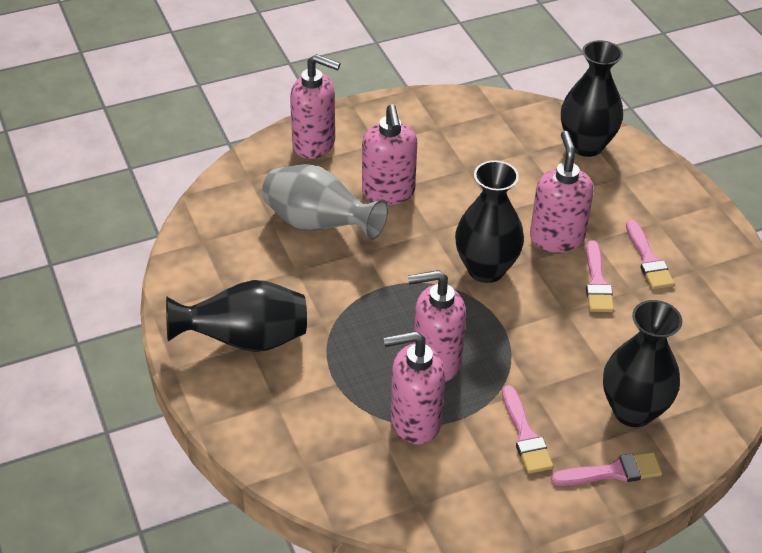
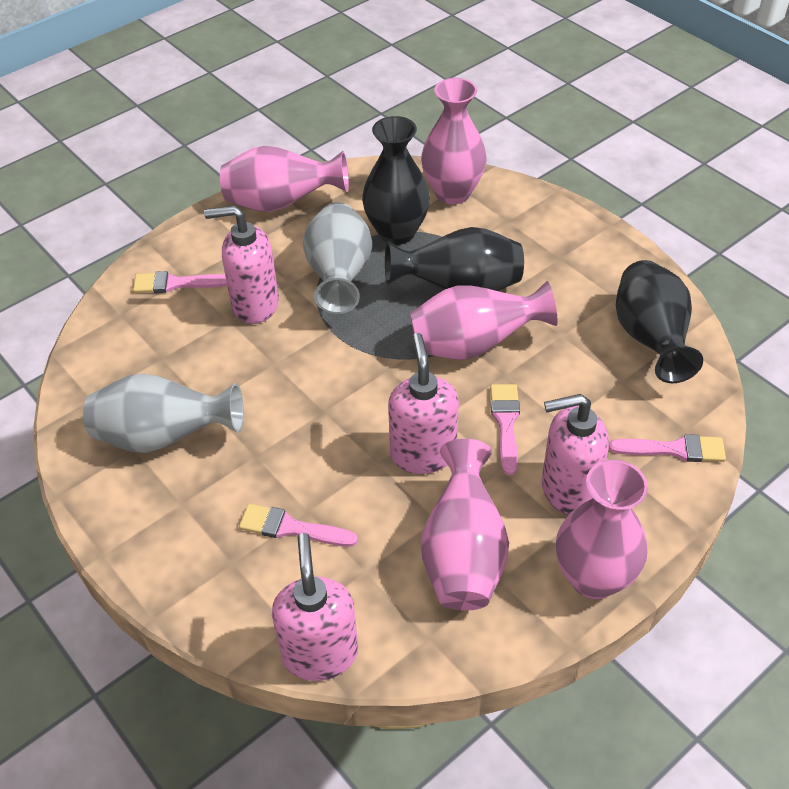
black vase: 4 -> 3
grey vase: 1 -> 2
pink soap dispenser: 5 -> 4
pink vase: 0 -> 5

